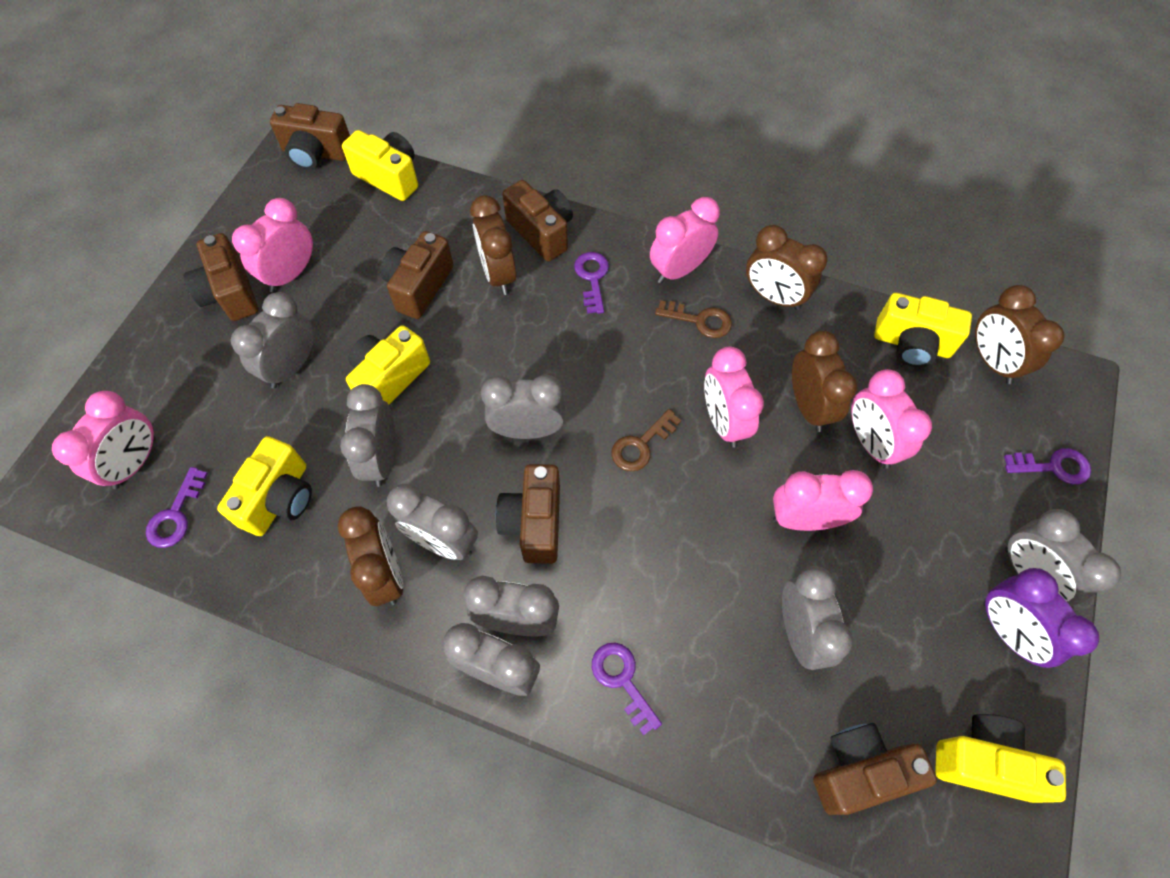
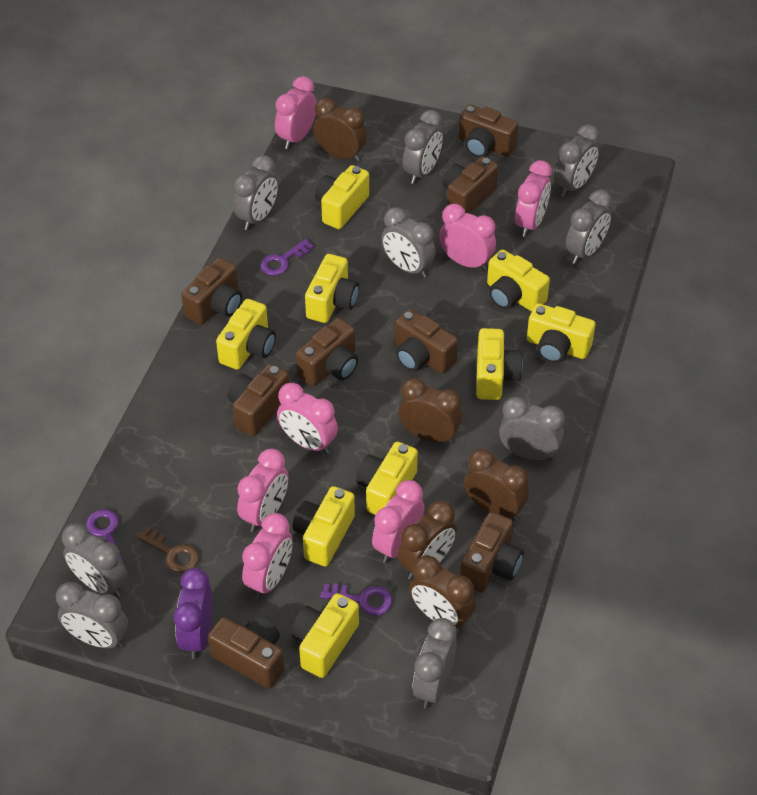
brown camera: 6 -> 8
brown key: 2 -> 1
grey clock: 8 -> 9
pink clock: 6 -> 7
purple key: 4 -> 3
yellow camera: 5 -> 9

